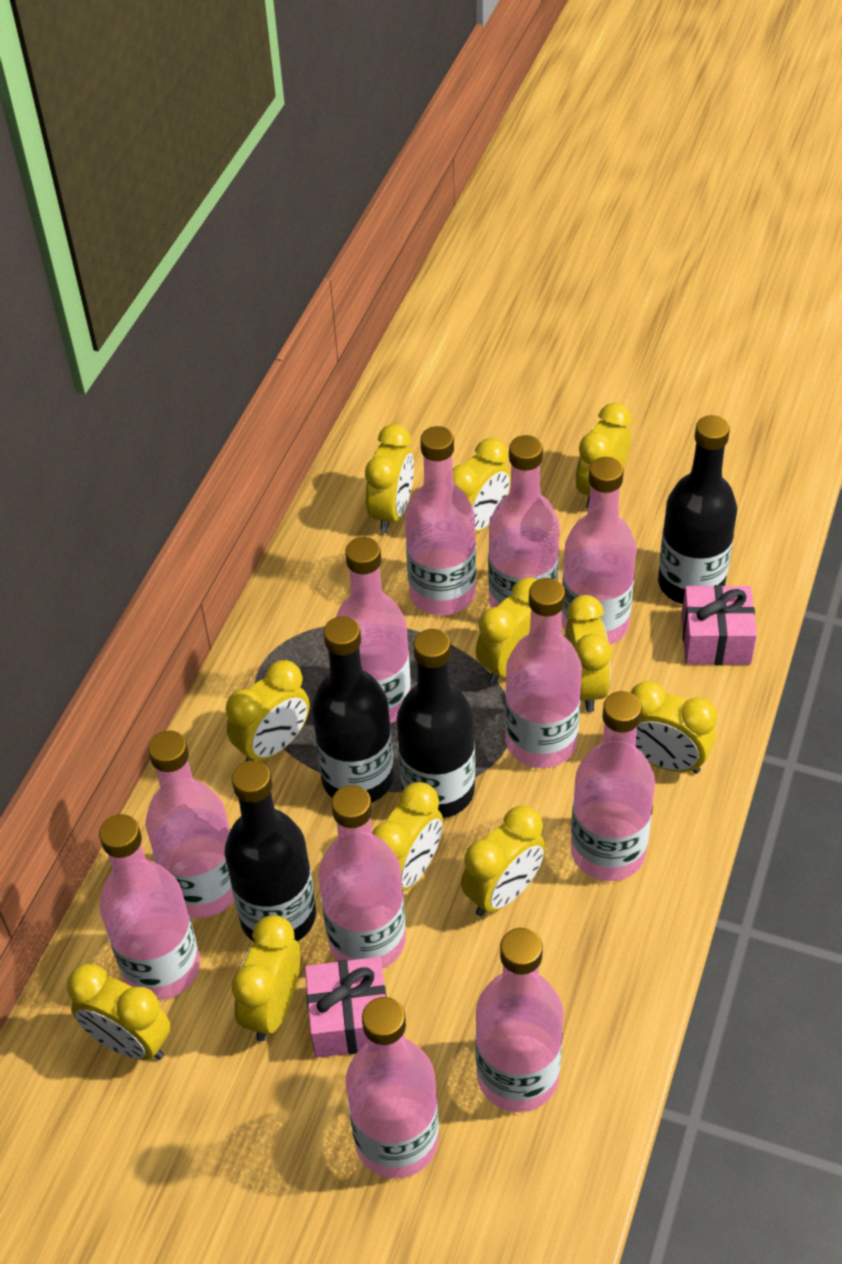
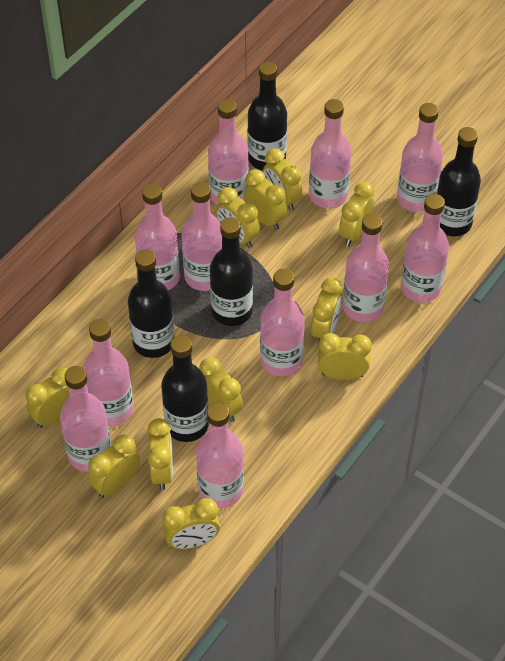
black bottle: 4 -> 5
pink gift: 2 -> 0

